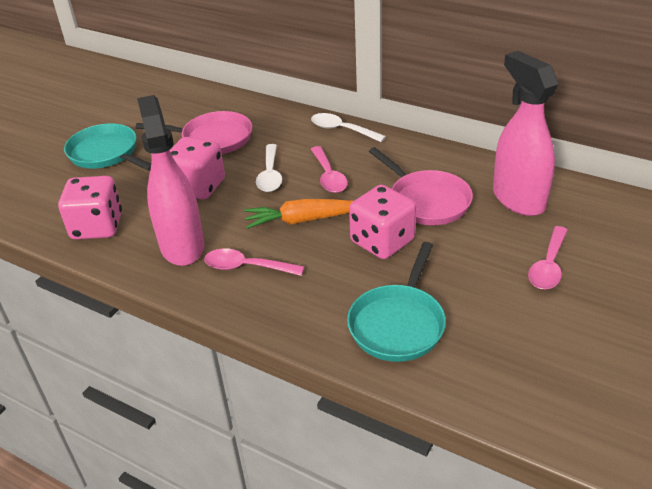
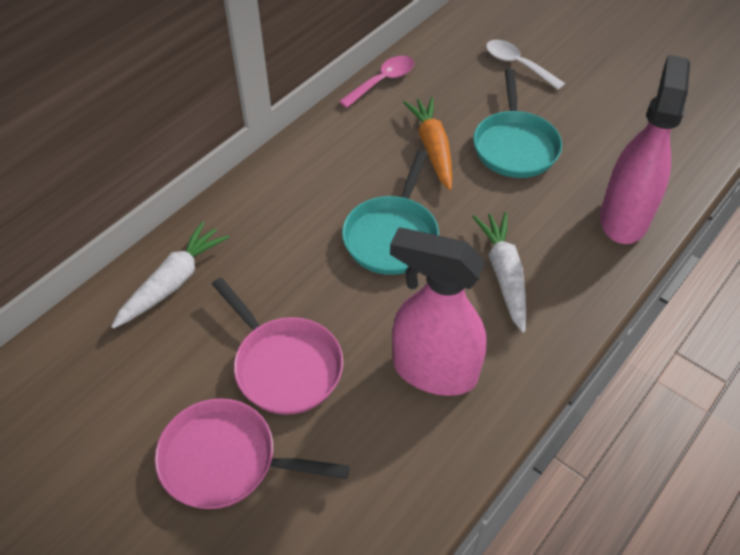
pink dice: 3 -> 0
pink spoon: 3 -> 1
white carrot: 0 -> 2
white spoon: 2 -> 1

